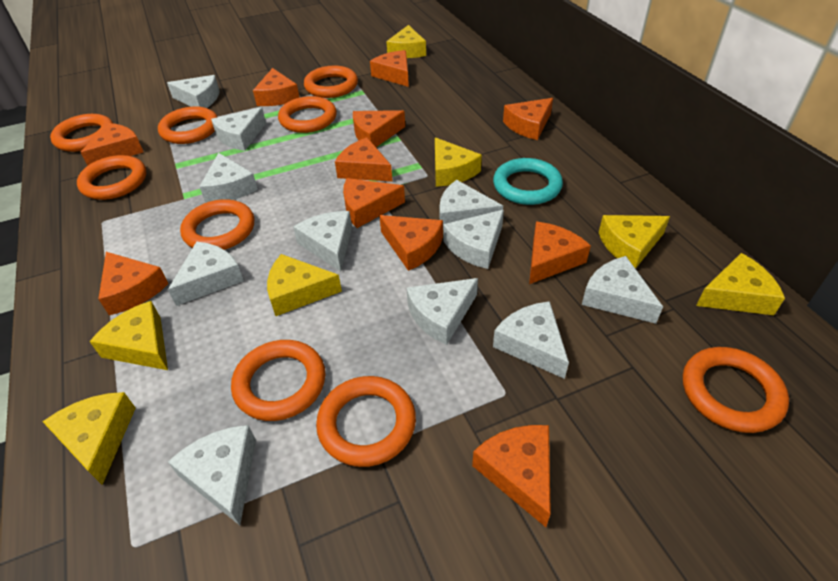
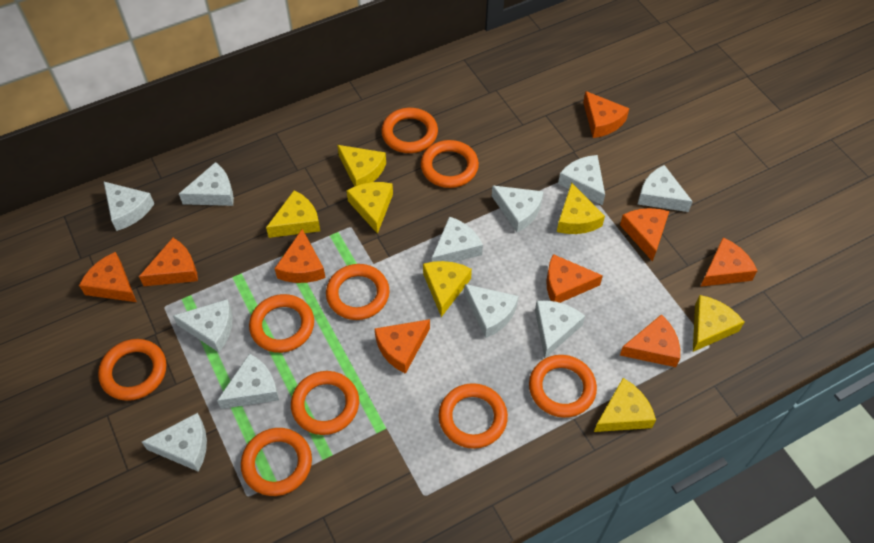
orange cheese: 11 -> 9
turquoise ring: 1 -> 0

